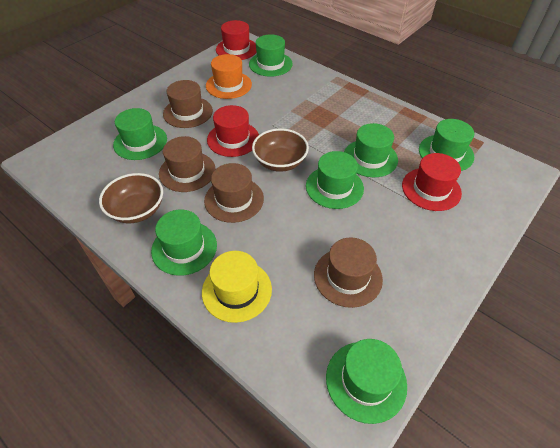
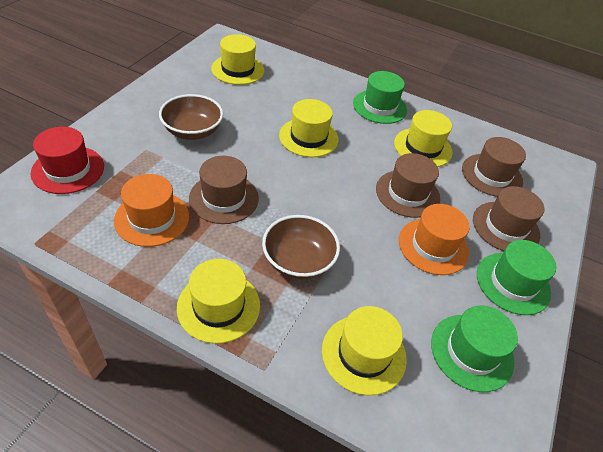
green hat: 7 -> 3
orange hat: 1 -> 2
red hat: 3 -> 1
yellow hat: 1 -> 5

